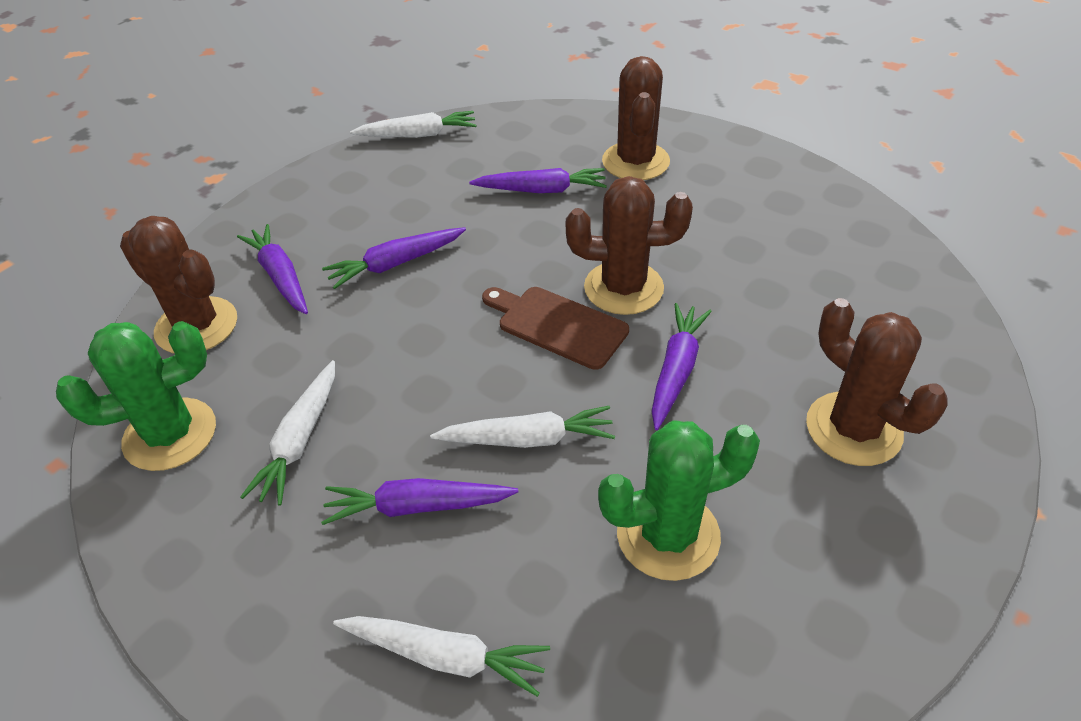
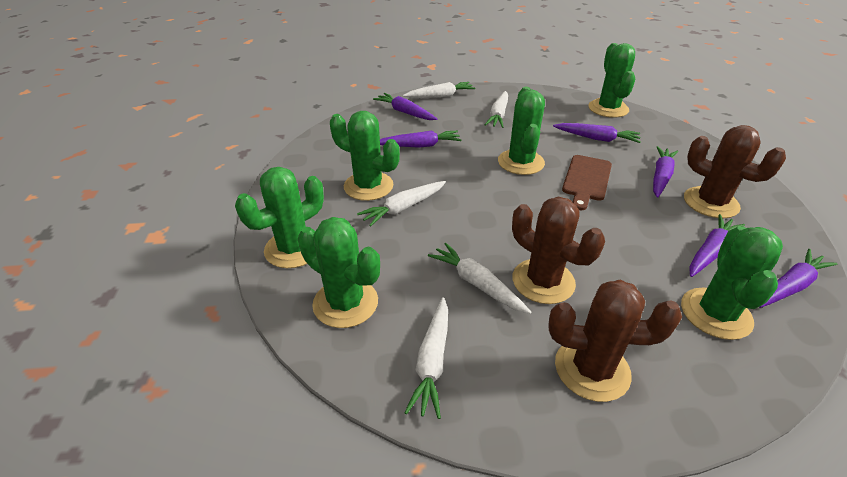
brown cactus: 4 -> 3
green cactus: 2 -> 6
purple carrot: 5 -> 6
white carrot: 4 -> 5

